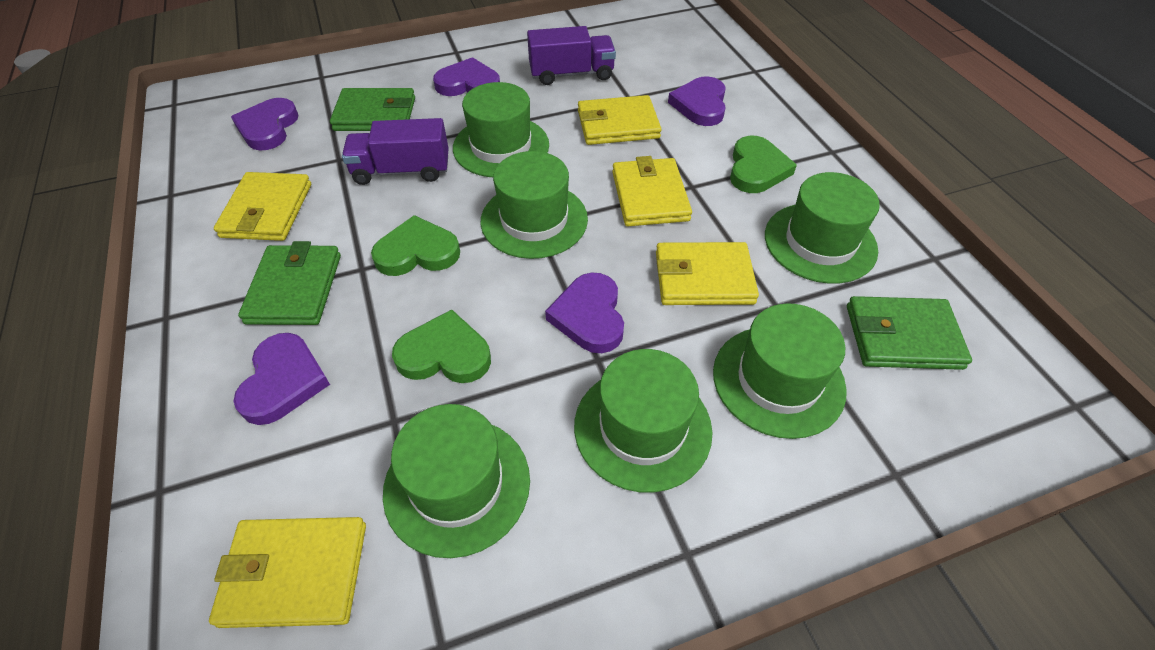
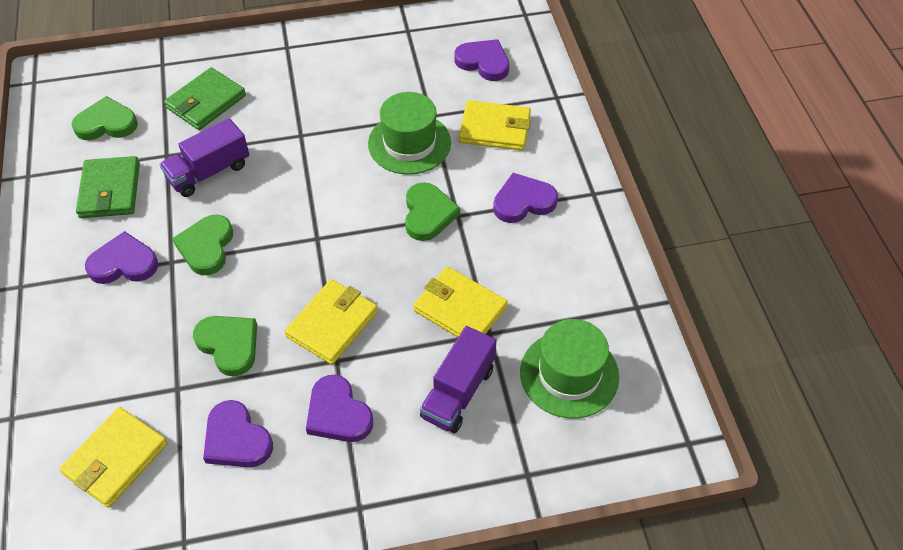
green hat: 6 -> 2
green heart: 3 -> 4
green wallet: 3 -> 2
yellow wallet: 5 -> 4

